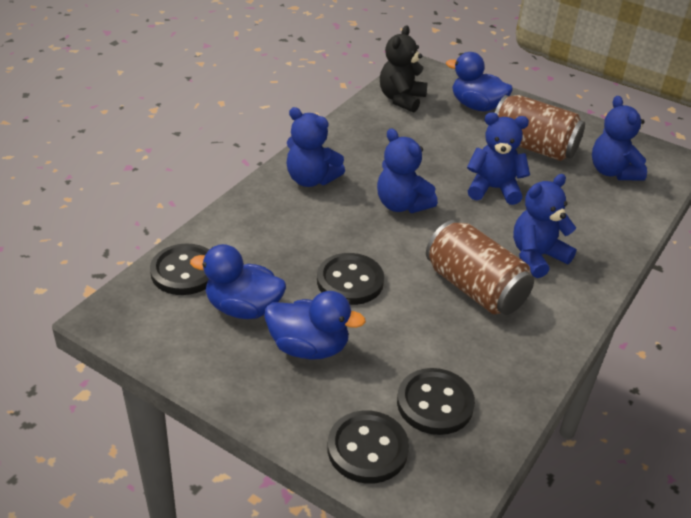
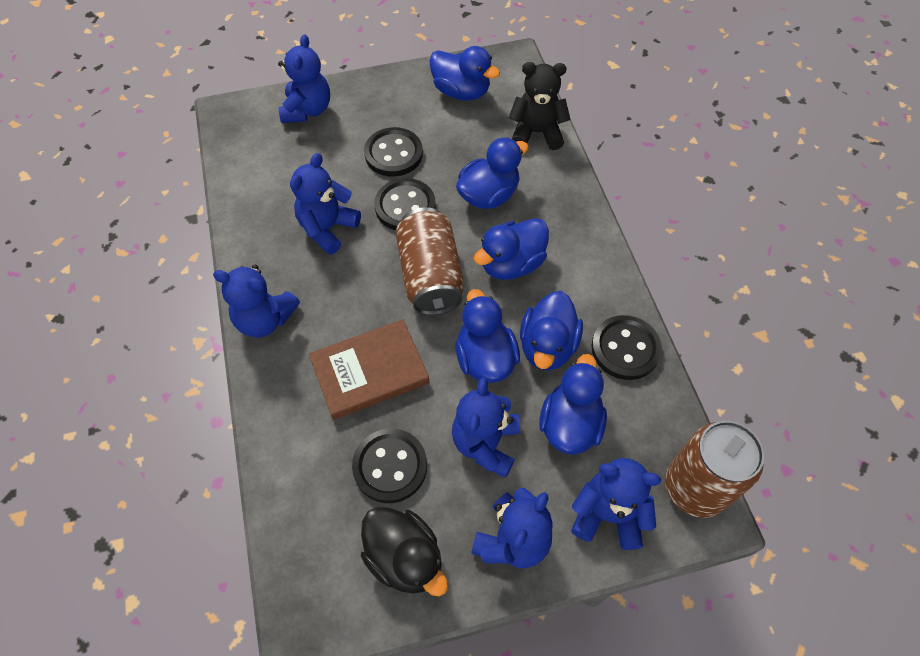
black duck: 0 -> 1
blue duck: 3 -> 6
blue teddy bear: 5 -> 6
brown book: 0 -> 1

